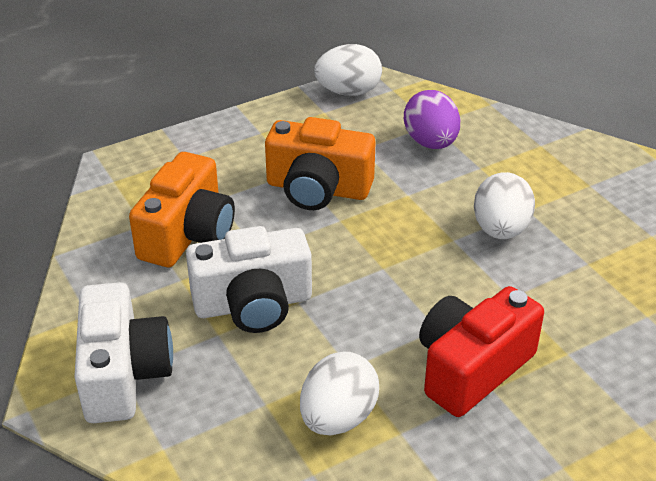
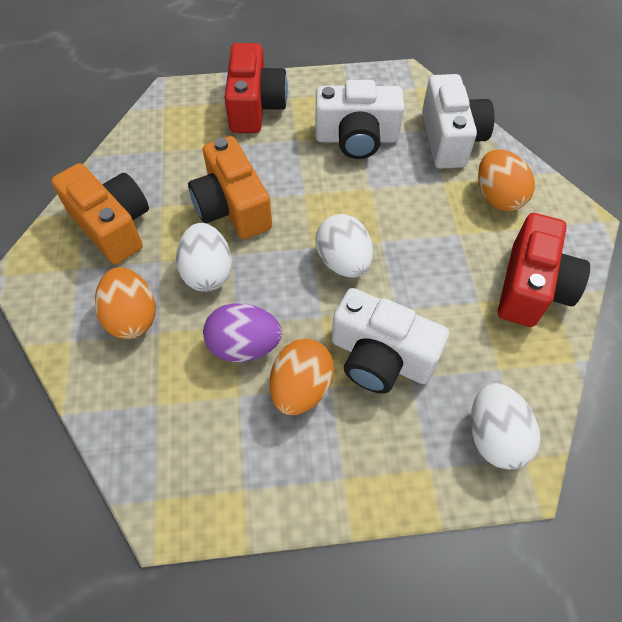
orange egg: 0 -> 3
red camera: 1 -> 2
white camera: 2 -> 3

